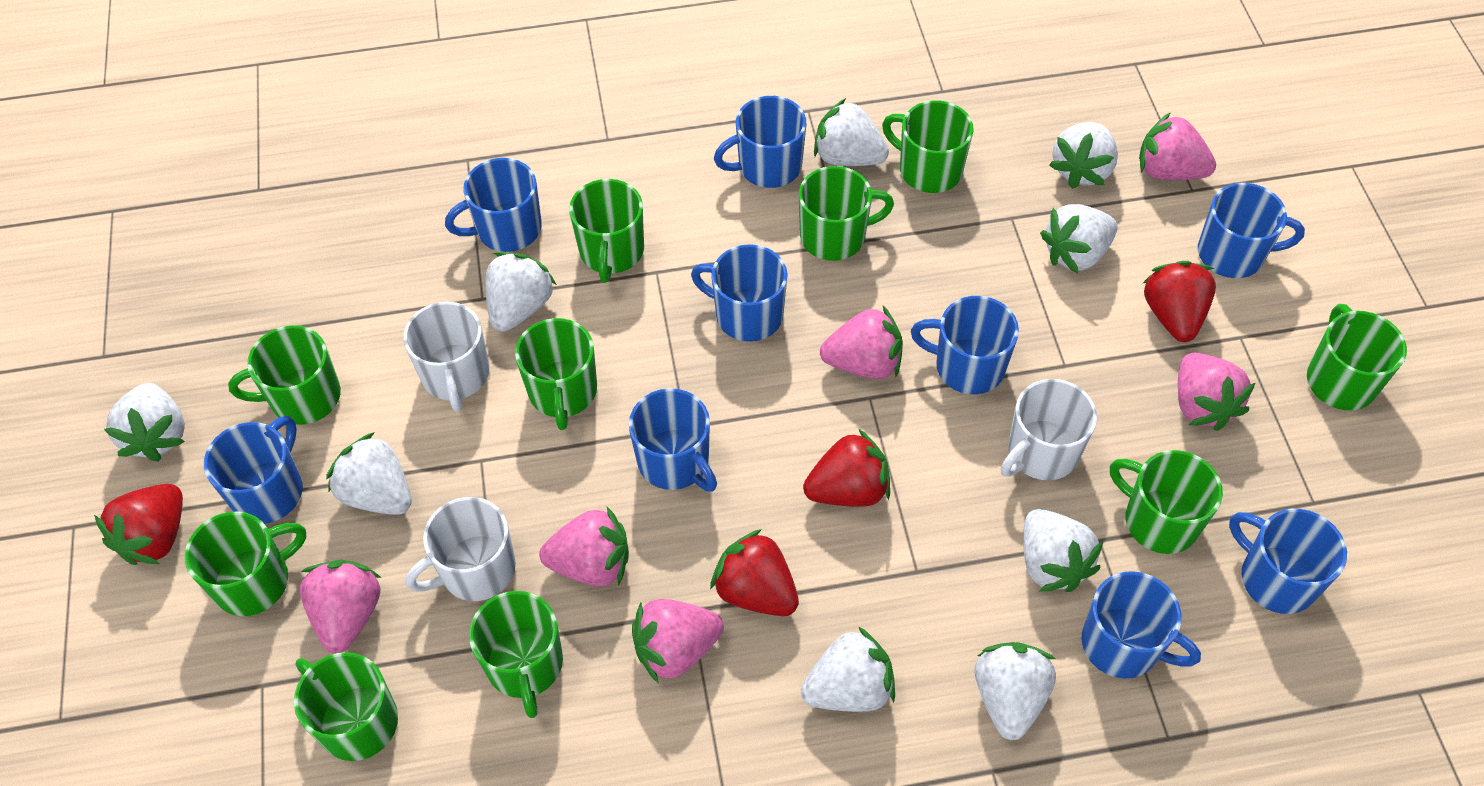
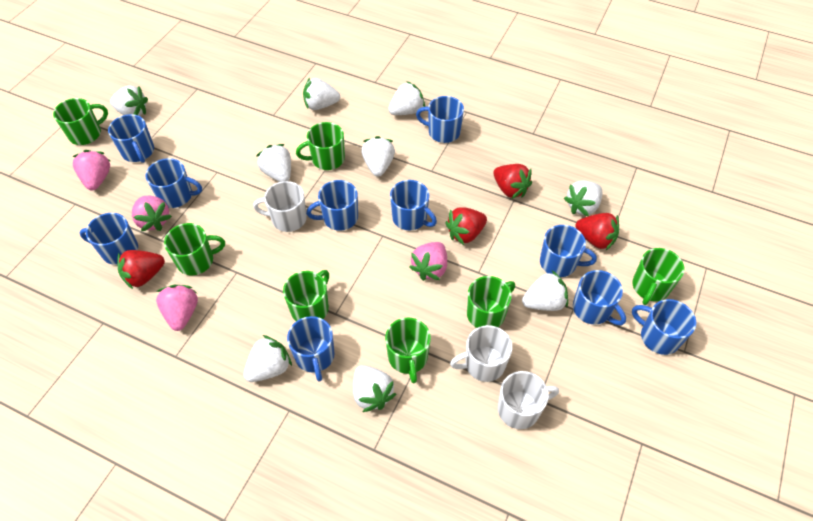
blue mug: 9 -> 10
green mug: 10 -> 7
pink strawberry: 6 -> 4

